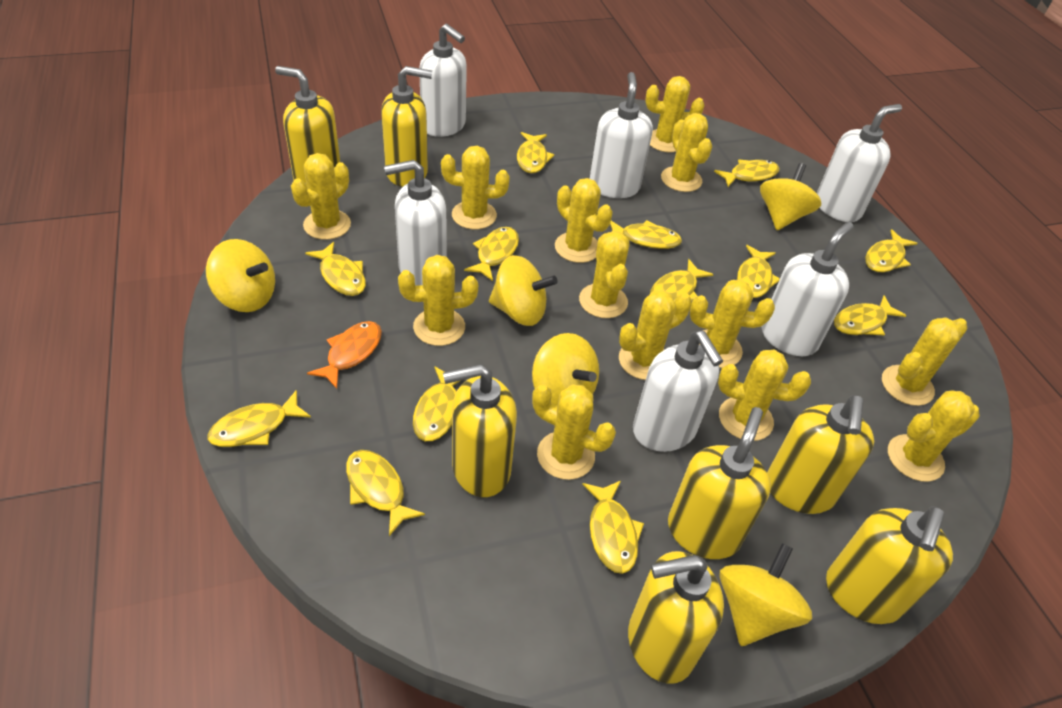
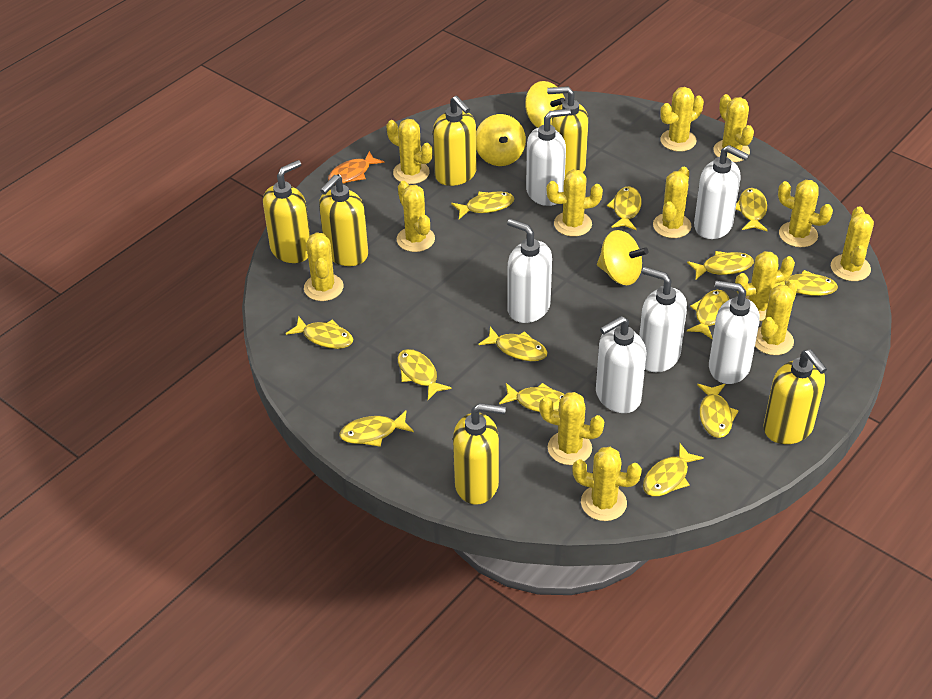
yellow soap dispenser: 7 -> 6
yellow spinning top: 5 -> 3

